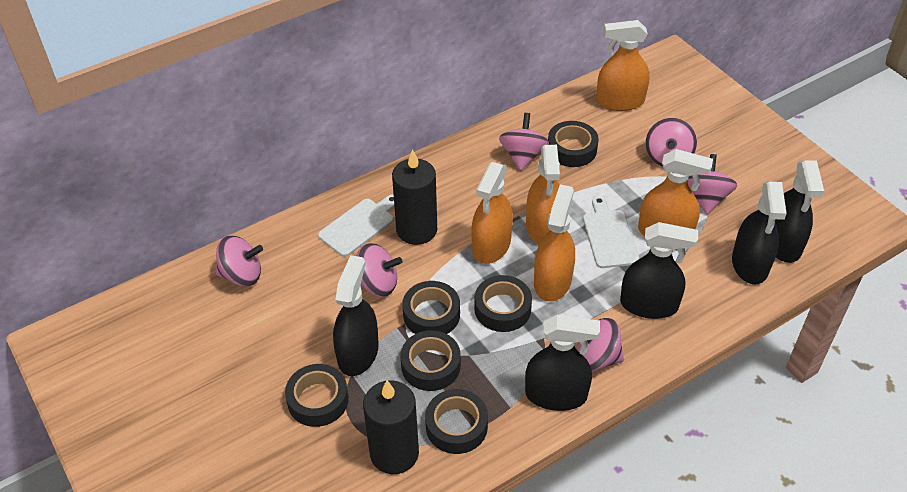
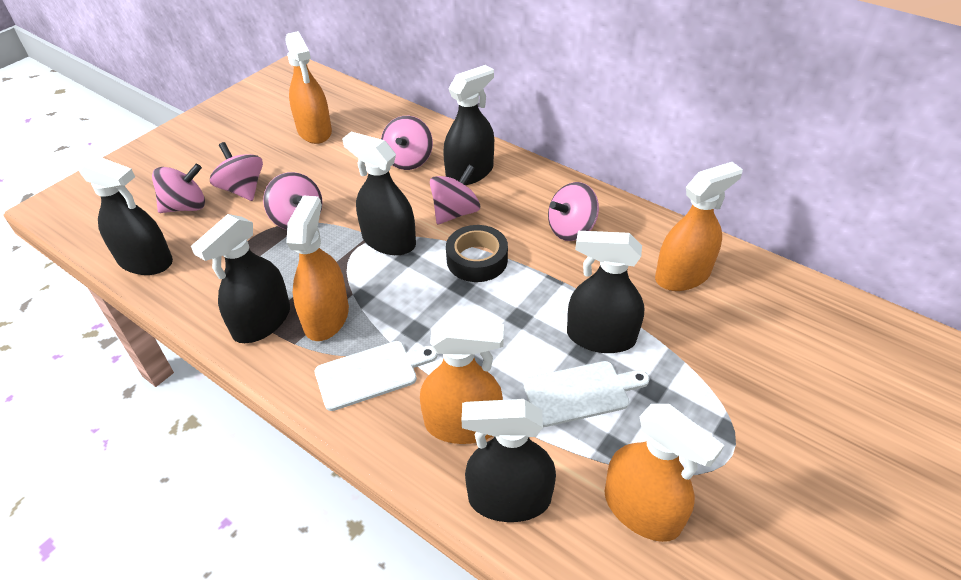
black candle: 2 -> 0
black spray bottle: 5 -> 6
black tape: 6 -> 1

